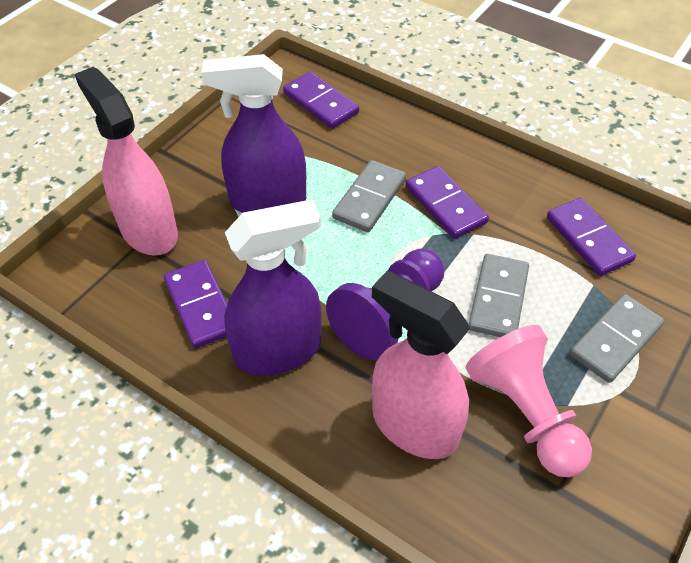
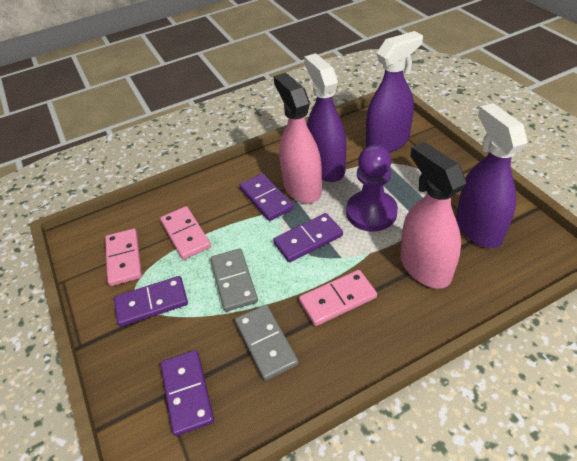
grey domino: 3 -> 2
pink domino: 0 -> 3
pink pawn: 1 -> 0
purple spray bottle: 2 -> 3

